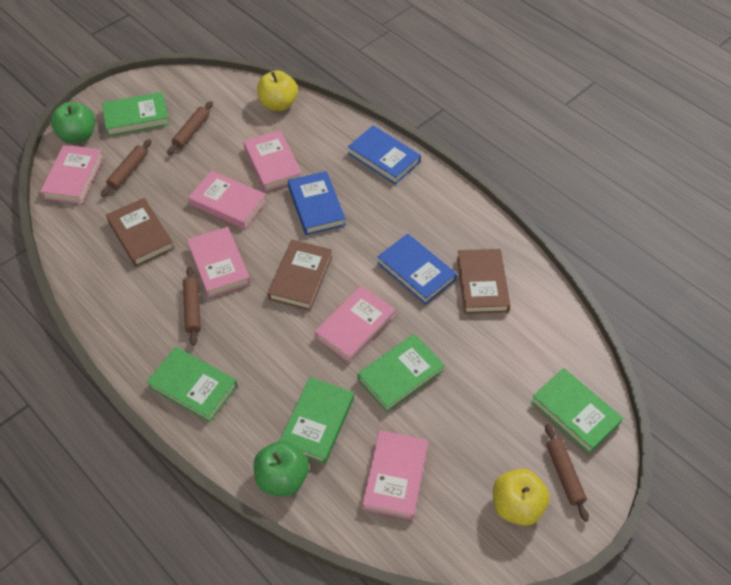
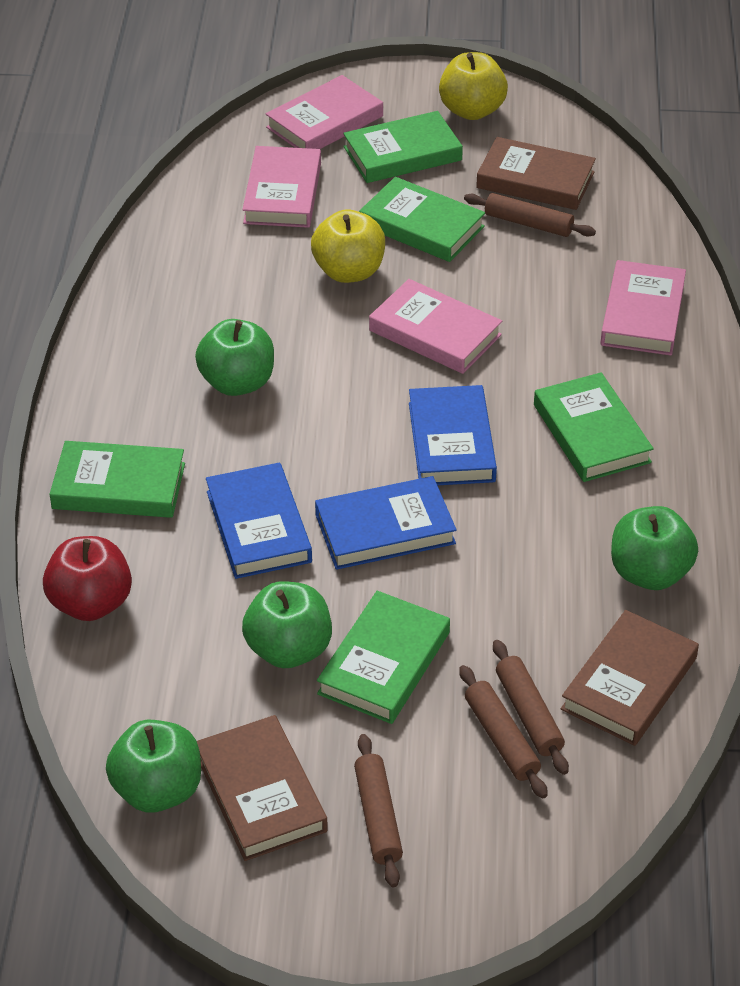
green apple: 2 -> 4
pink book: 6 -> 4
red apple: 0 -> 1

